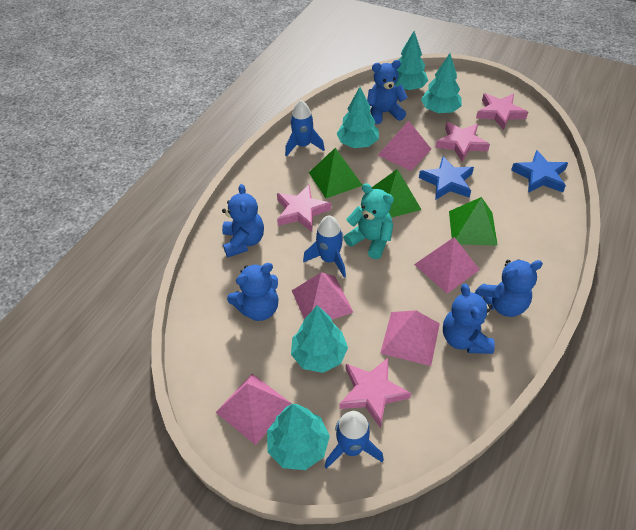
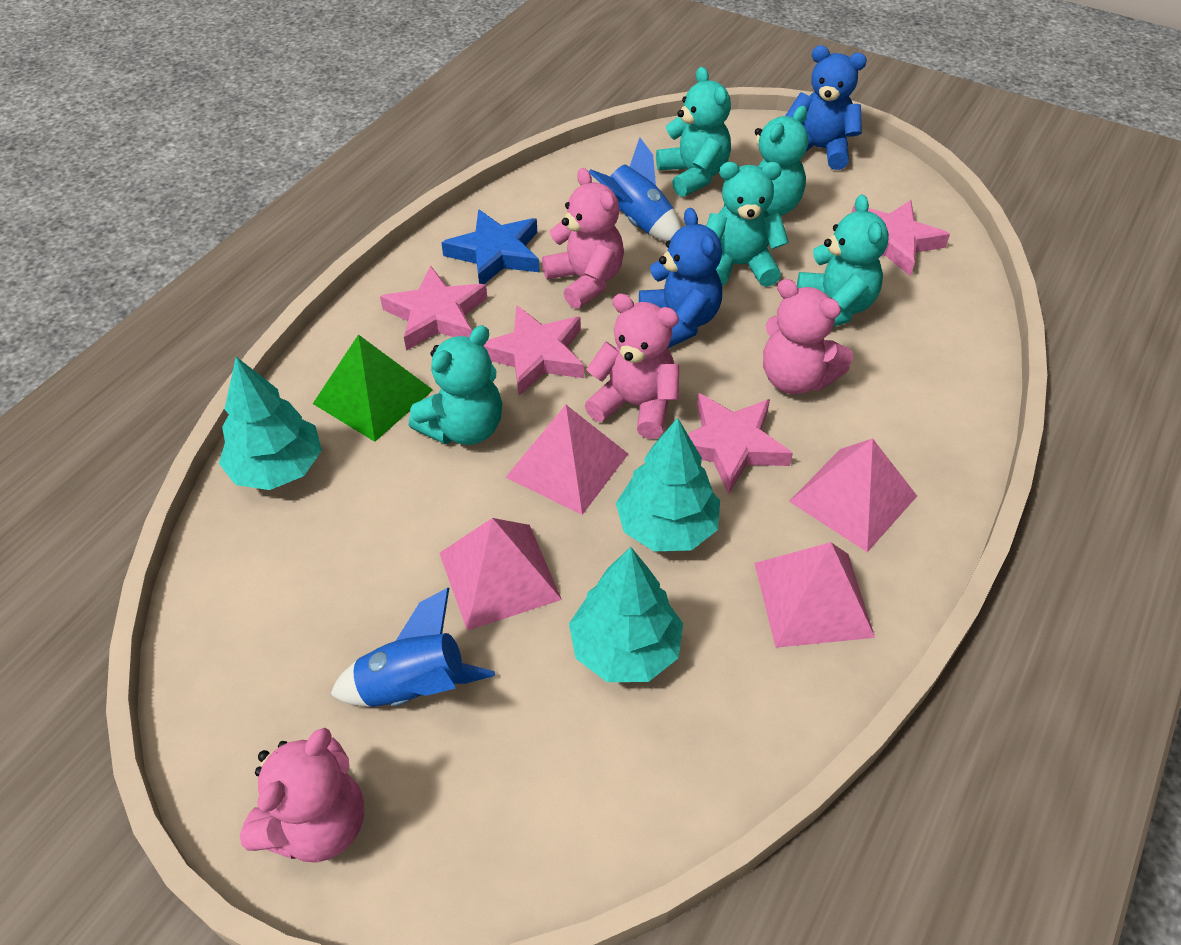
blue rocket: 3 -> 2
blue star: 2 -> 1
blue teddy bear: 5 -> 2
green pyramid: 3 -> 1
pink pyramid: 5 -> 4
pink teddy bear: 0 -> 4
turquoise teddy bear: 1 -> 5
turquoise tree: 5 -> 3

